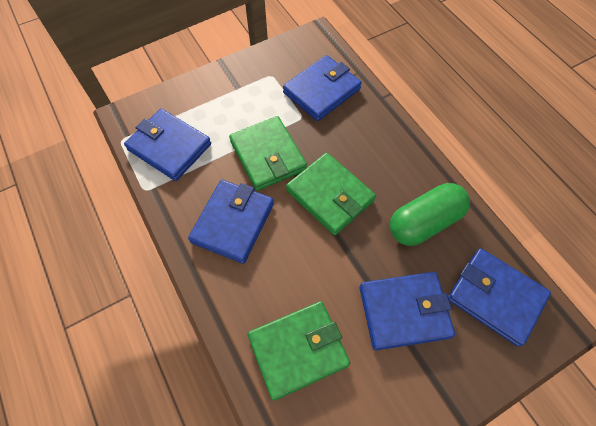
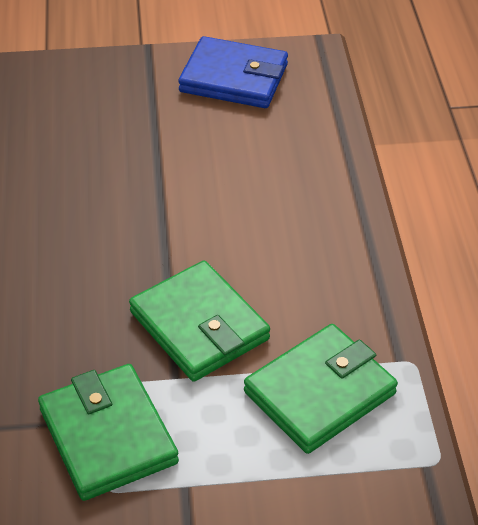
blue wallet: 5 -> 1
green capsule: 1 -> 0

